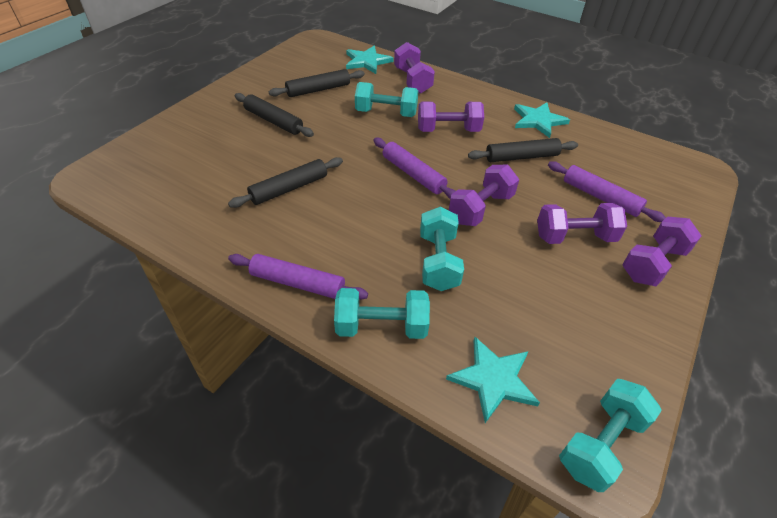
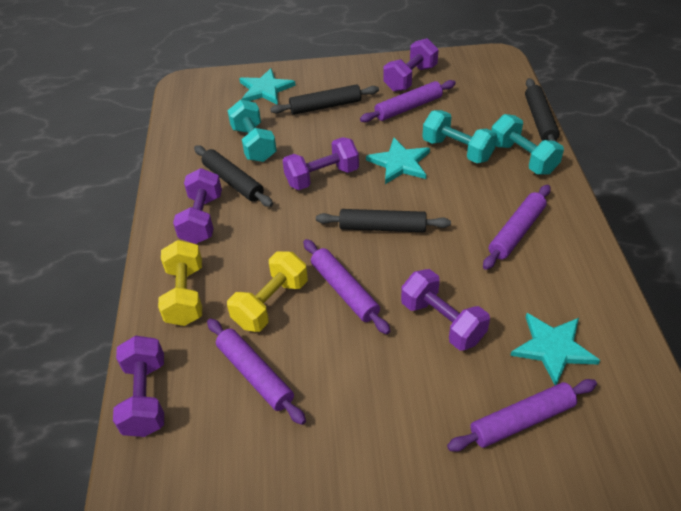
purple rolling pin: 3 -> 5
turquoise dumbbell: 4 -> 3
yellow dumbbell: 0 -> 2

